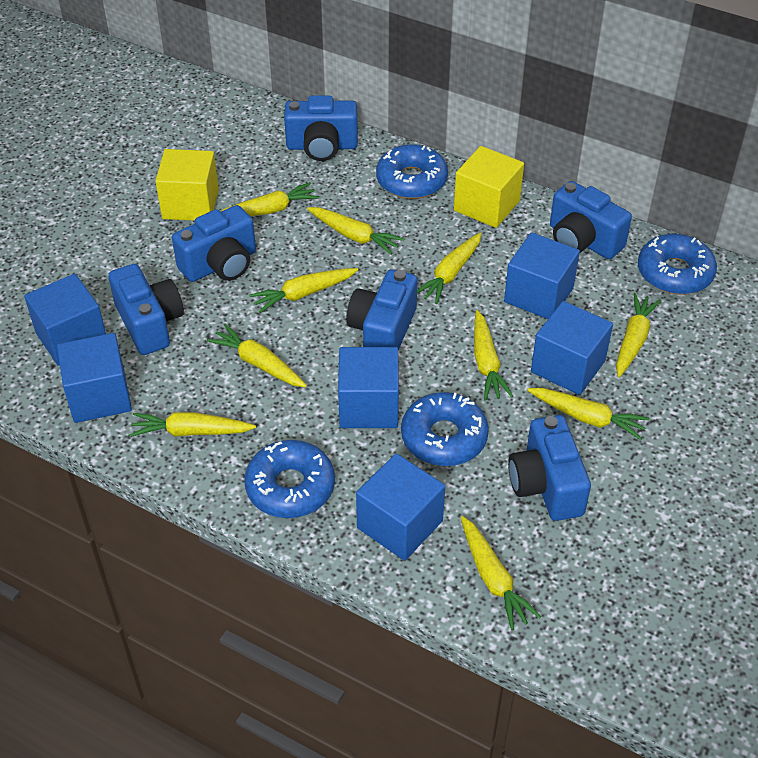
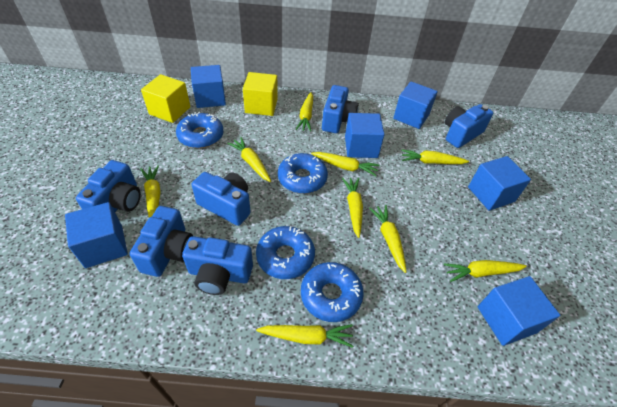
yellow carrot: 10 -> 9

